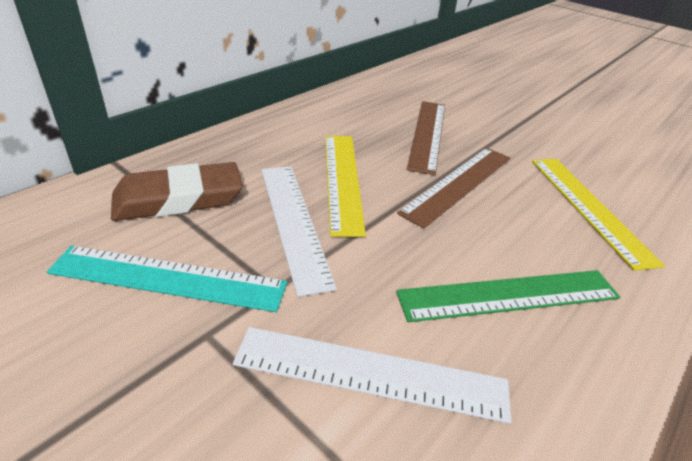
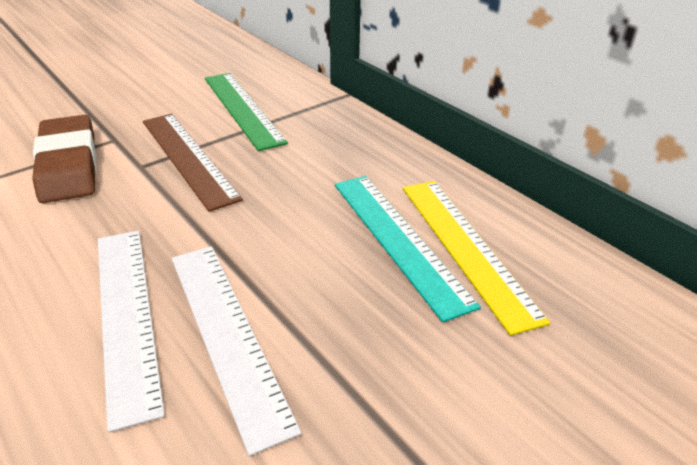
brown ruler: 2 -> 1
yellow ruler: 2 -> 1

